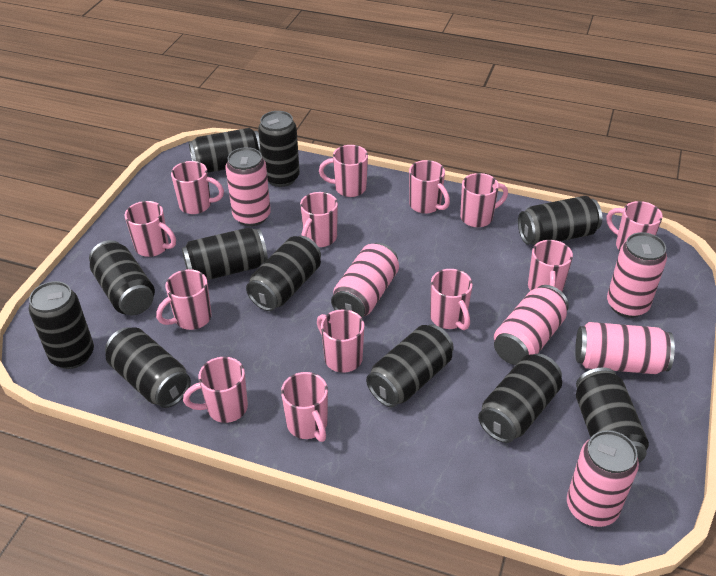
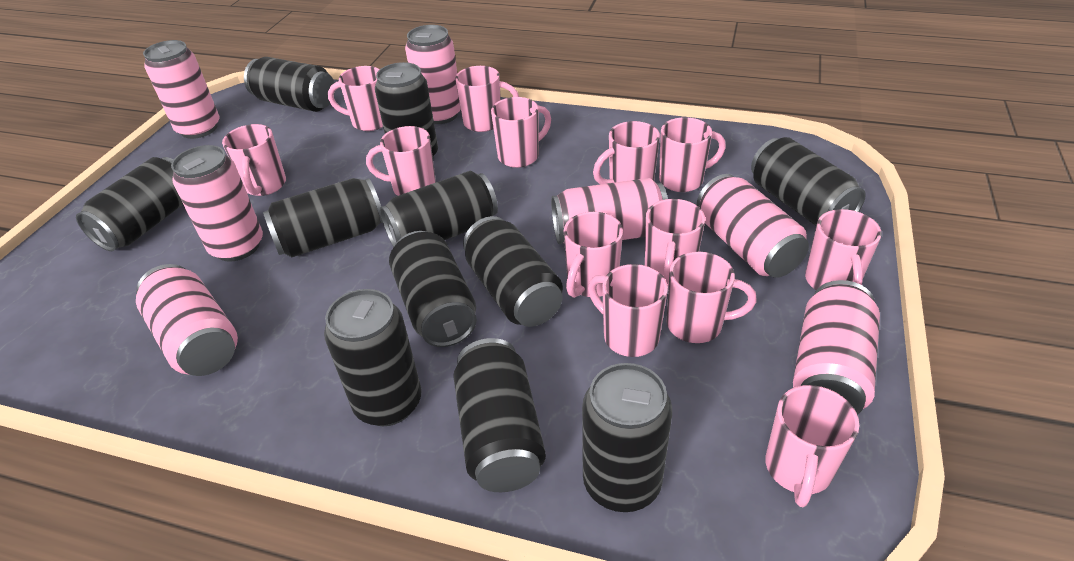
pink can: 6 -> 7

